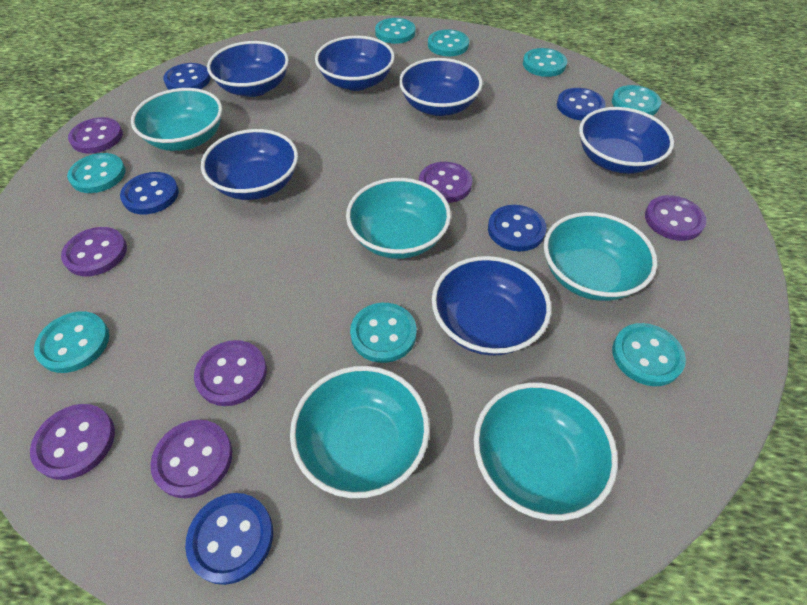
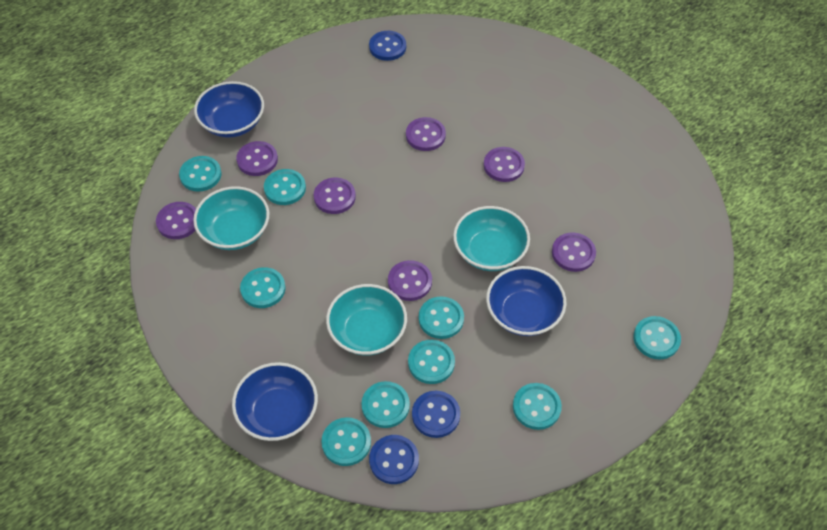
blue bowl: 6 -> 3
blue button: 5 -> 3
turquoise bowl: 5 -> 3
turquoise button: 8 -> 9

